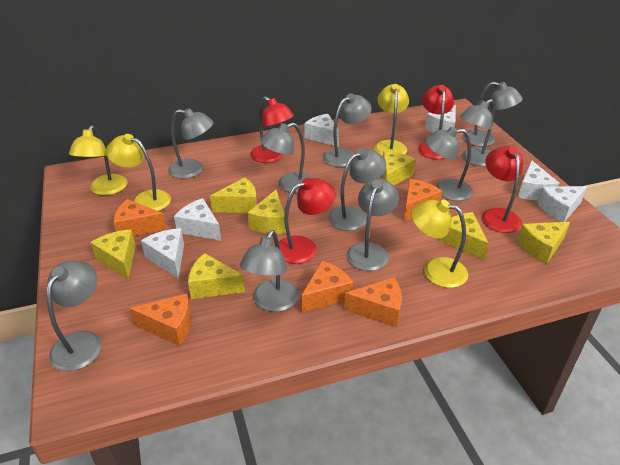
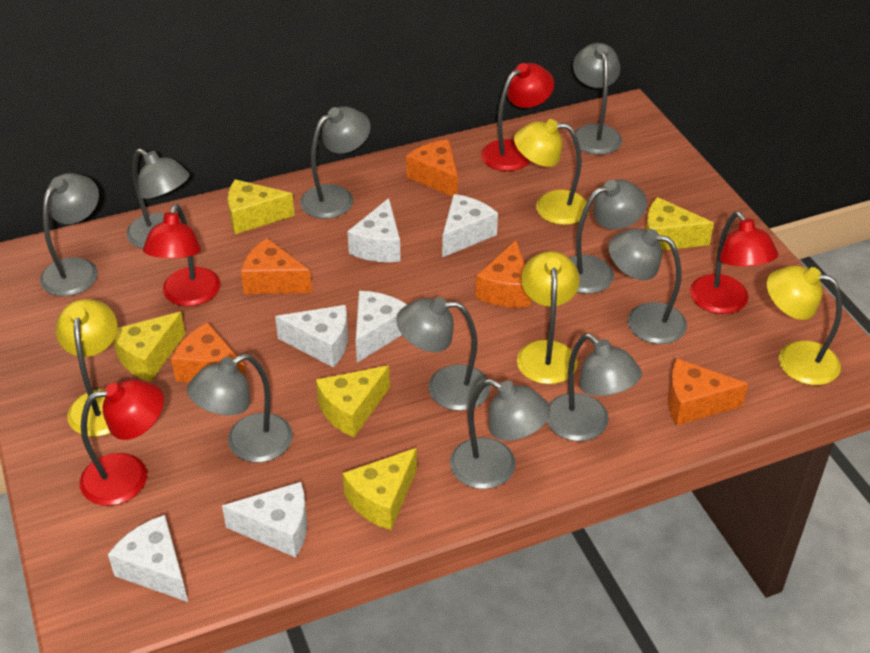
yellow cheese: 7 -> 5

